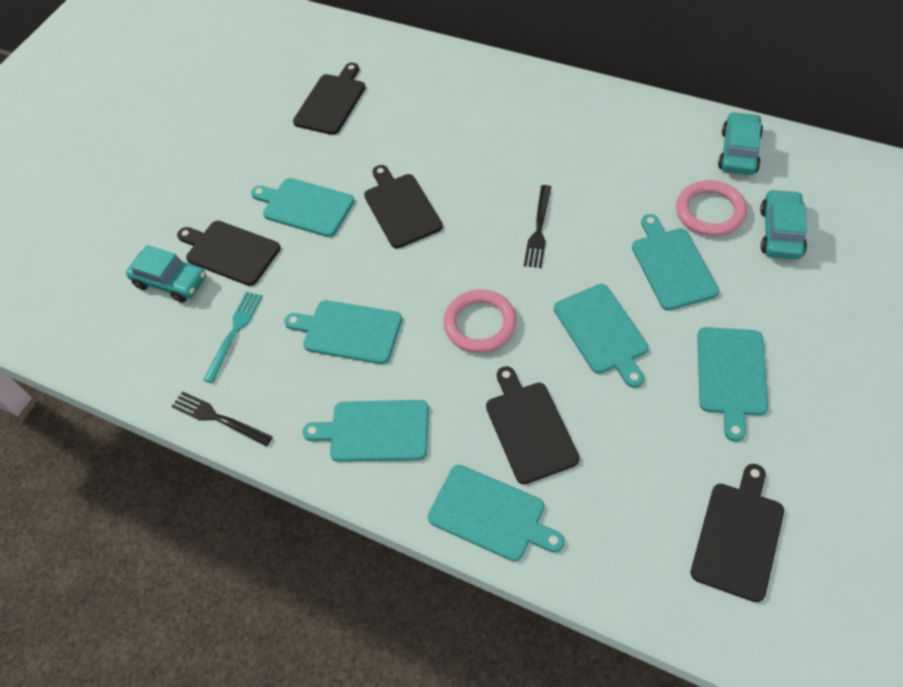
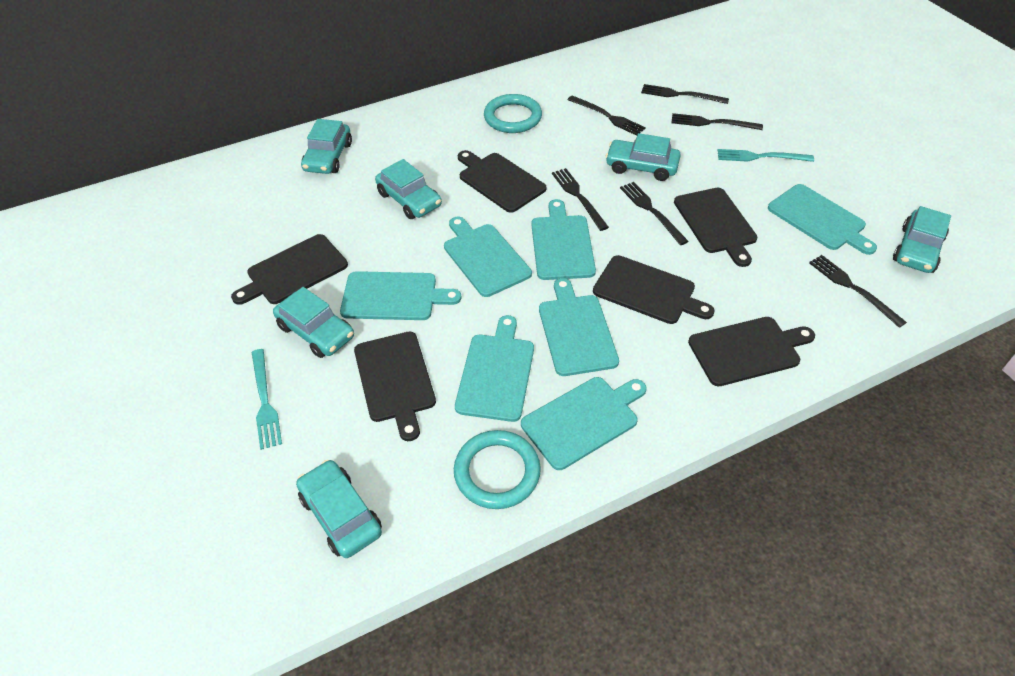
black cutting board: 5 -> 6
black fork: 2 -> 6
pink ring: 2 -> 0
turquoise car: 3 -> 6
turquoise fork: 1 -> 2
turquoise ring: 0 -> 2

